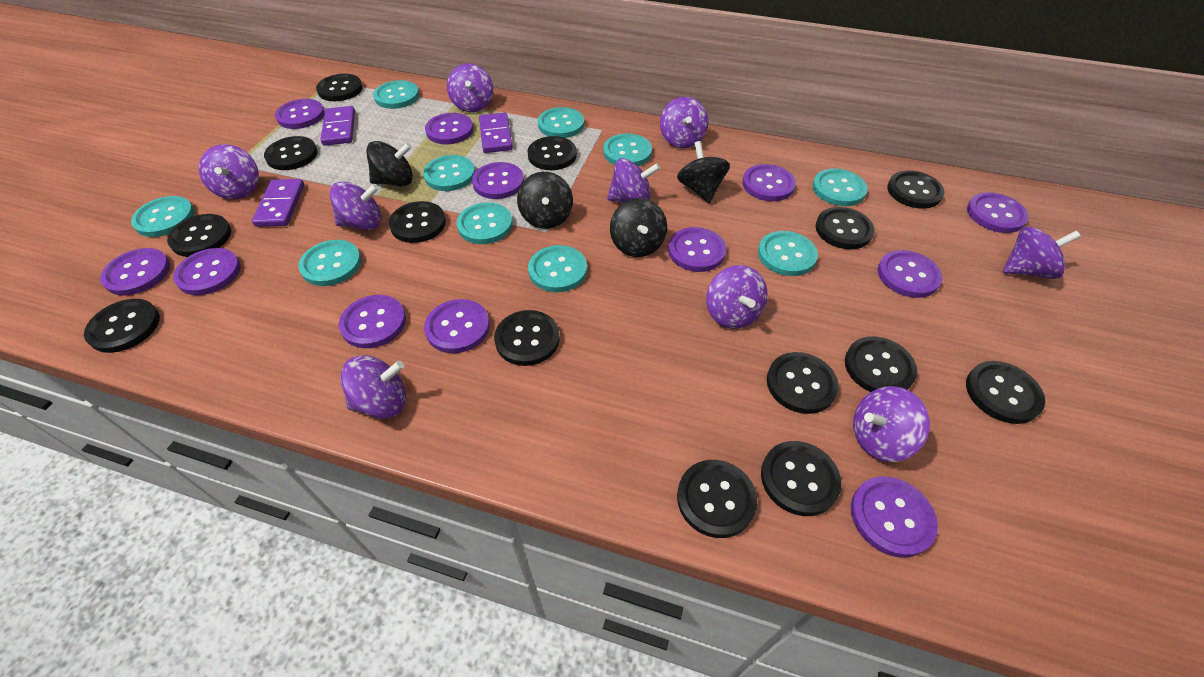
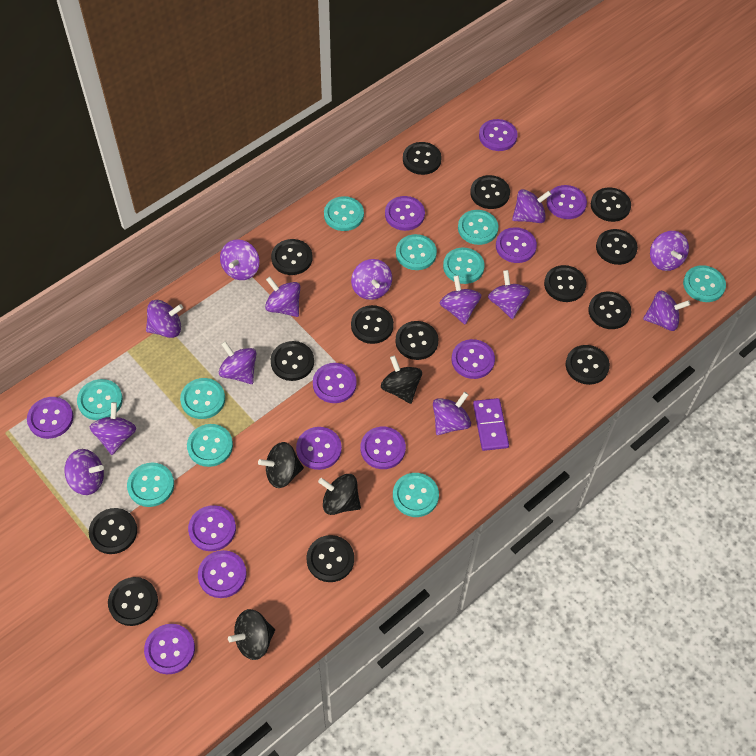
purple domino: 3 -> 1
purple spinning top: 9 -> 13

